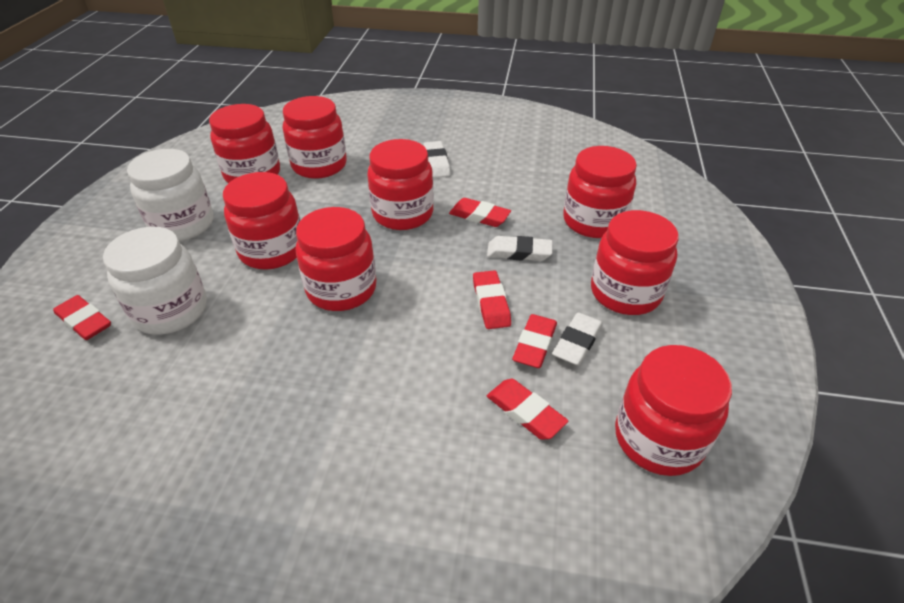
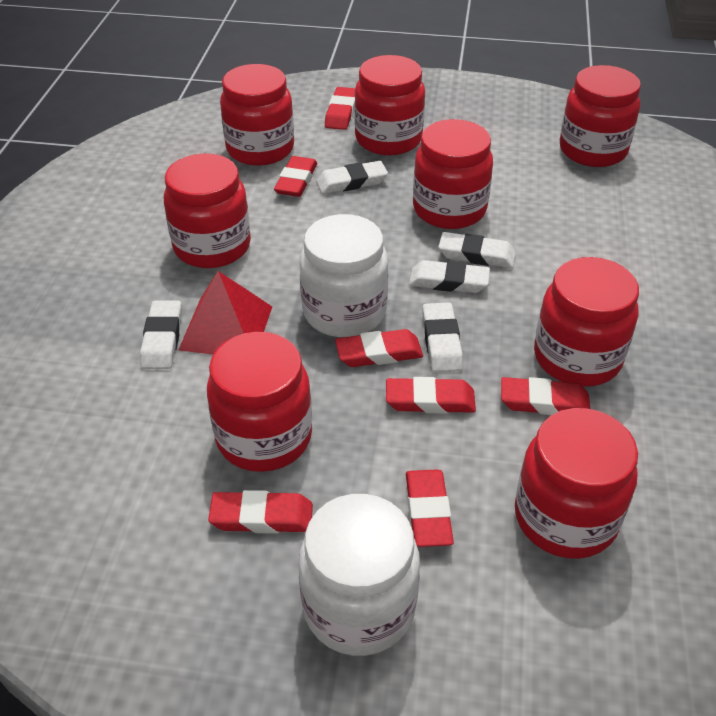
red eraser: 5 -> 7
red pyramid: 0 -> 1
white eraser: 3 -> 5

